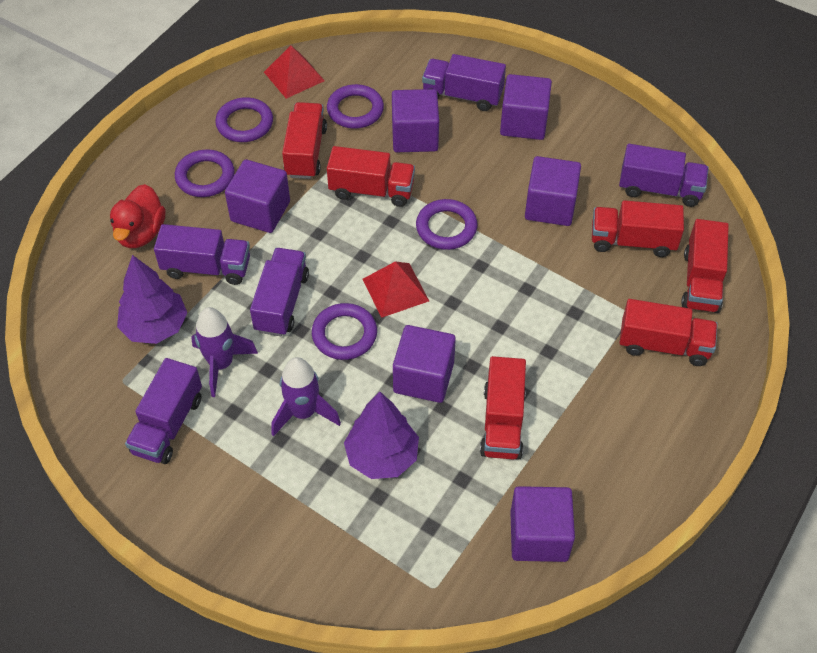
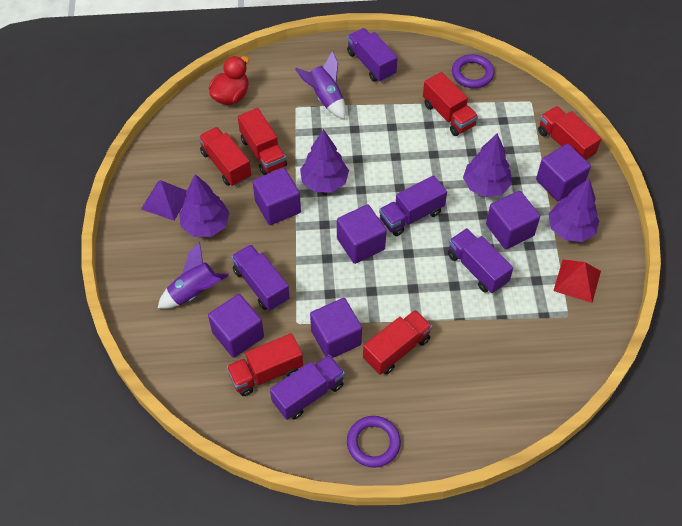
purple pyramid: 0 -> 1
purple ring: 5 -> 2
purple tree: 2 -> 4
red pyramid: 2 -> 1

